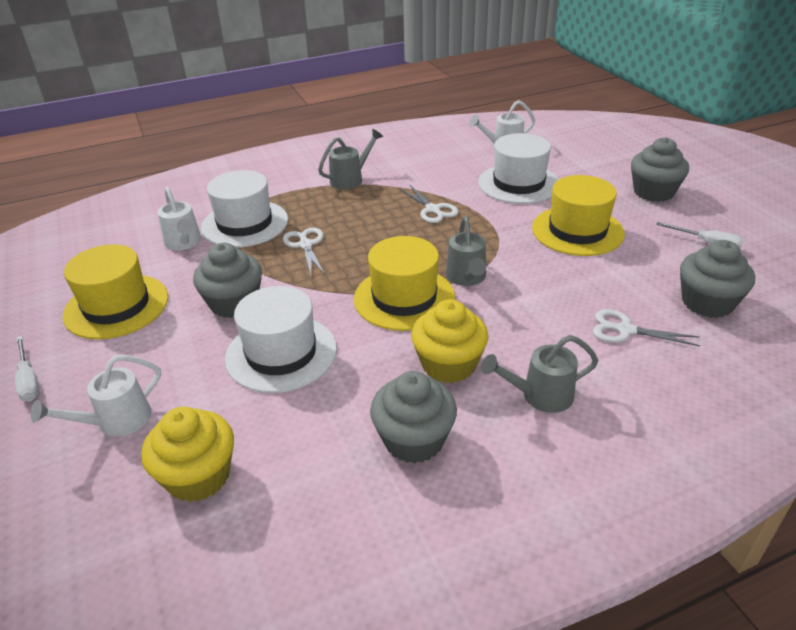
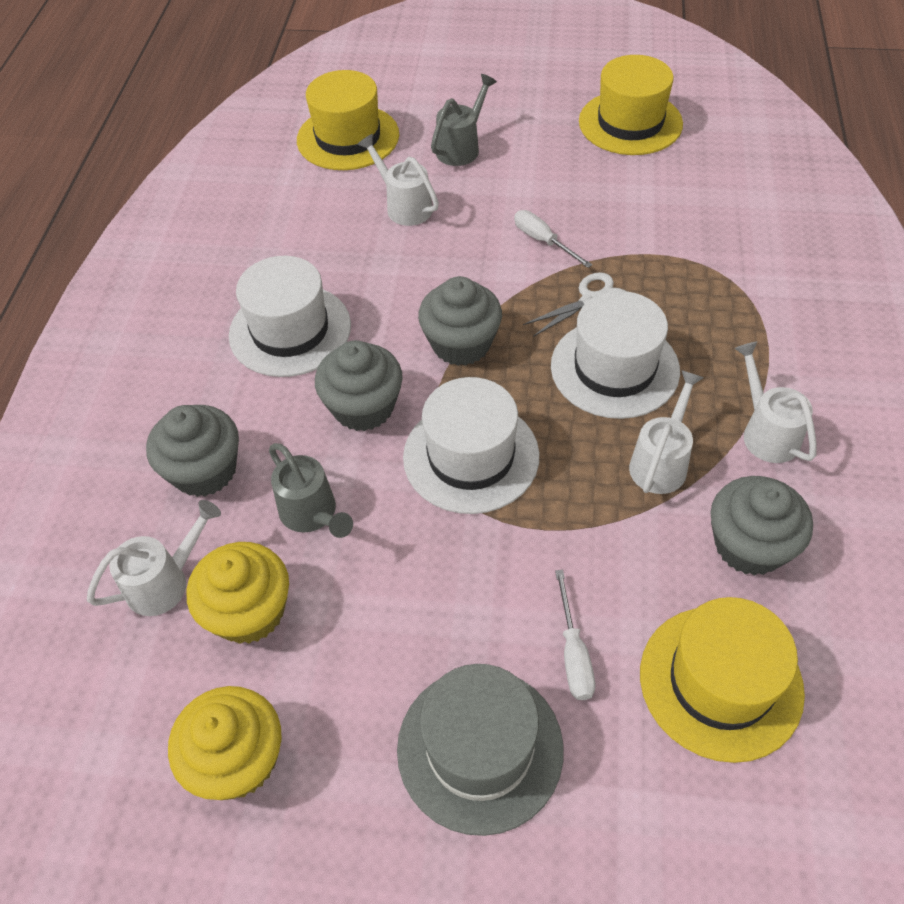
grey hat: 0 -> 1
grey watering can: 3 -> 2
white scissors: 3 -> 1
white watering can: 3 -> 4

